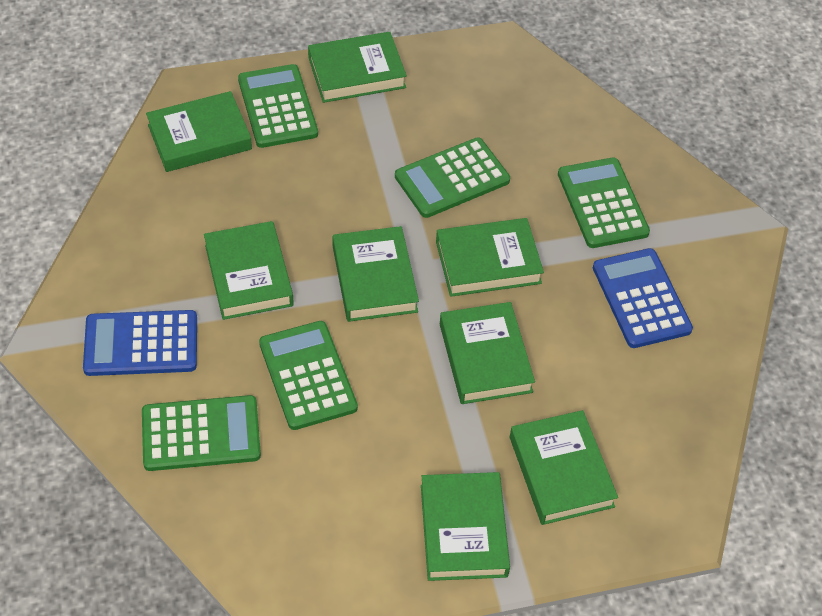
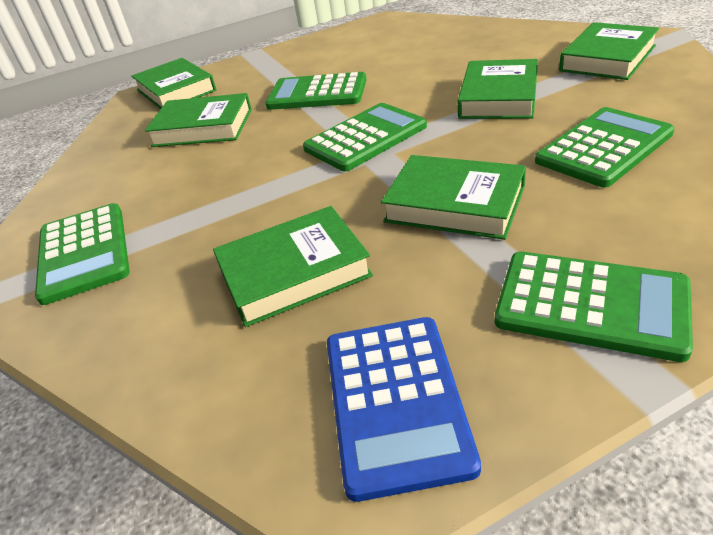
blue calculator: 2 -> 1
green book: 8 -> 6

